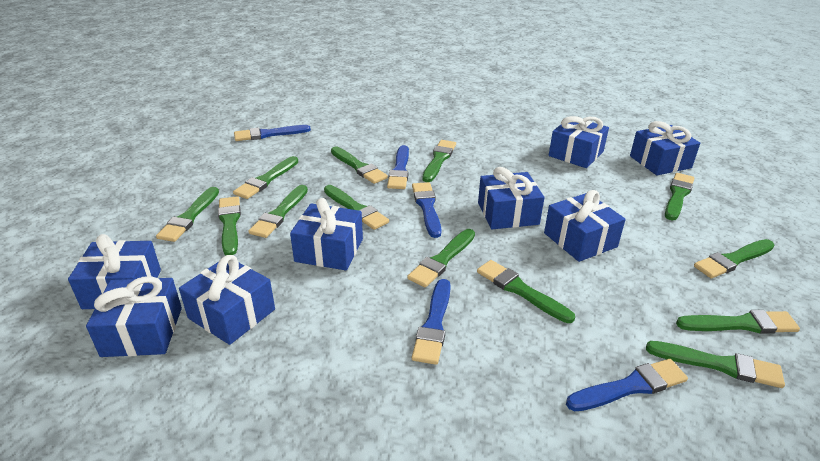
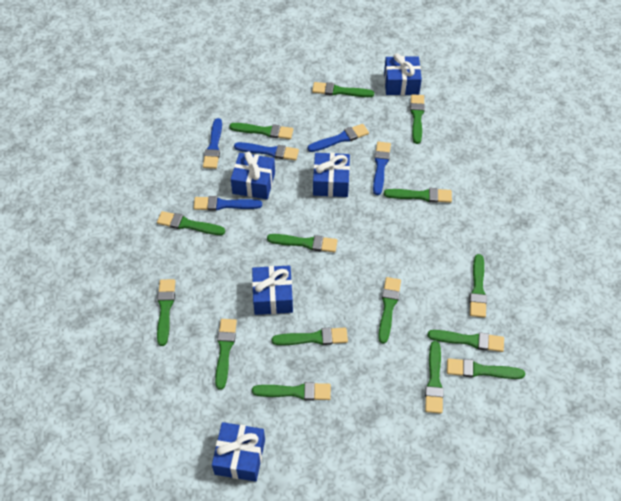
blue gift: 8 -> 5
green brush: 13 -> 15

